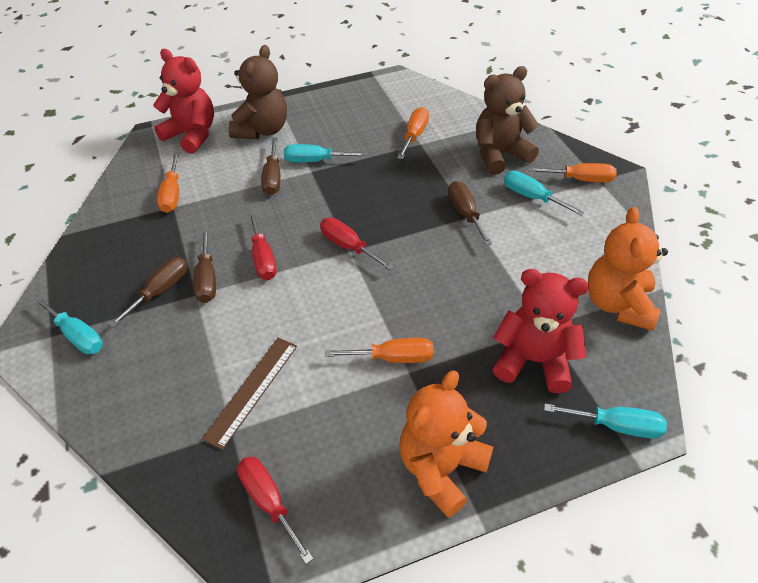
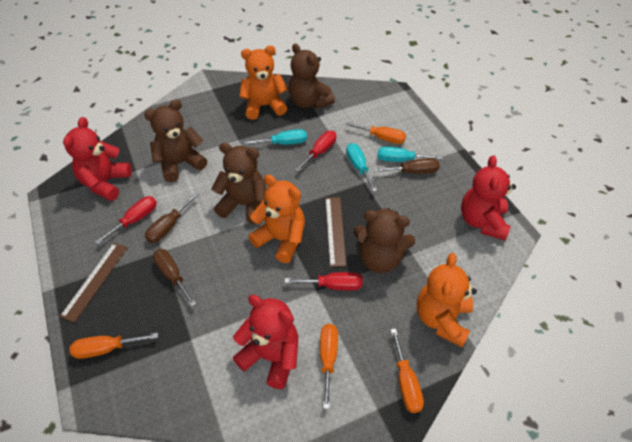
brown ruler: 1 -> 2
brown screwdriver: 4 -> 3
brown teddy bear: 2 -> 4
orange teddy bear: 2 -> 3
red teddy bear: 2 -> 3
turquoise screwdriver: 4 -> 3

